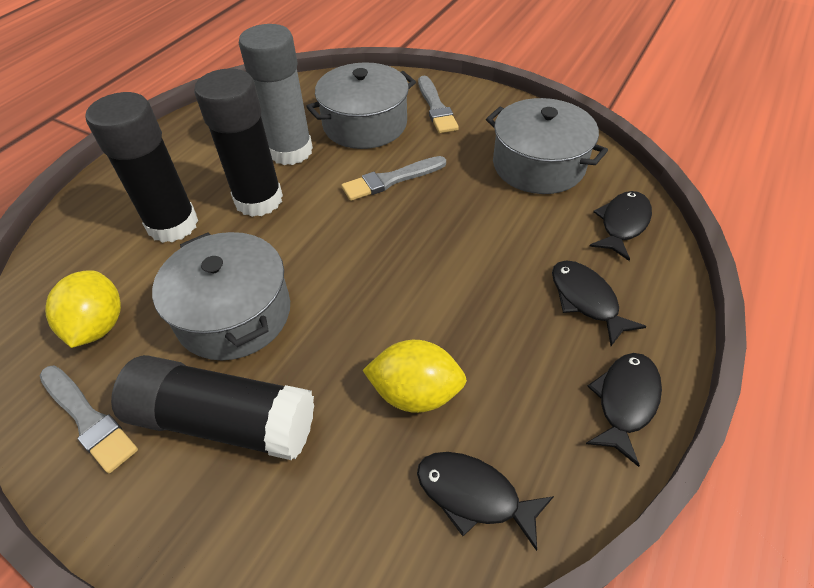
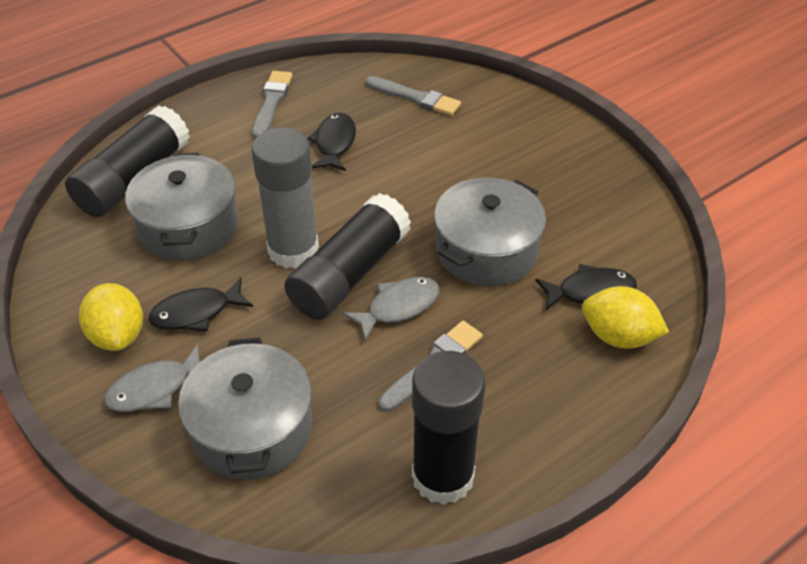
black fish: 4 -> 3
grey fish: 0 -> 2

